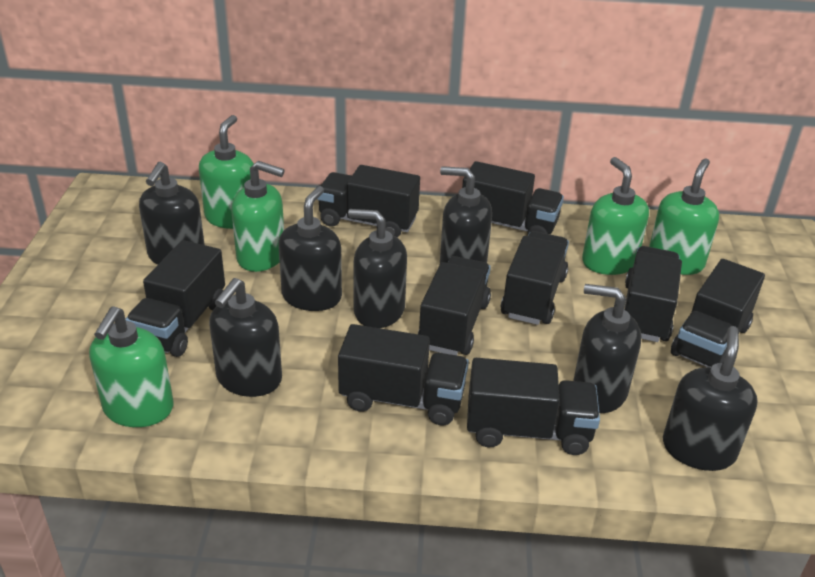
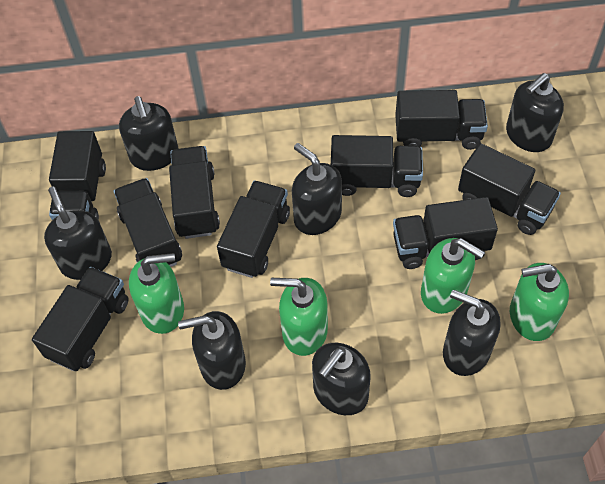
green soap dispenser: 5 -> 4

